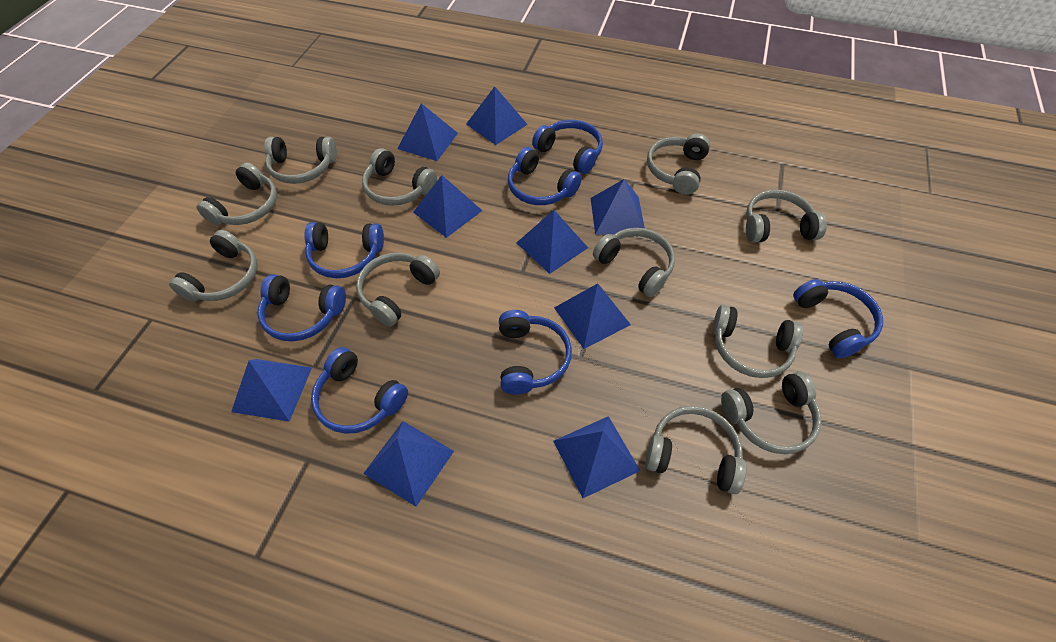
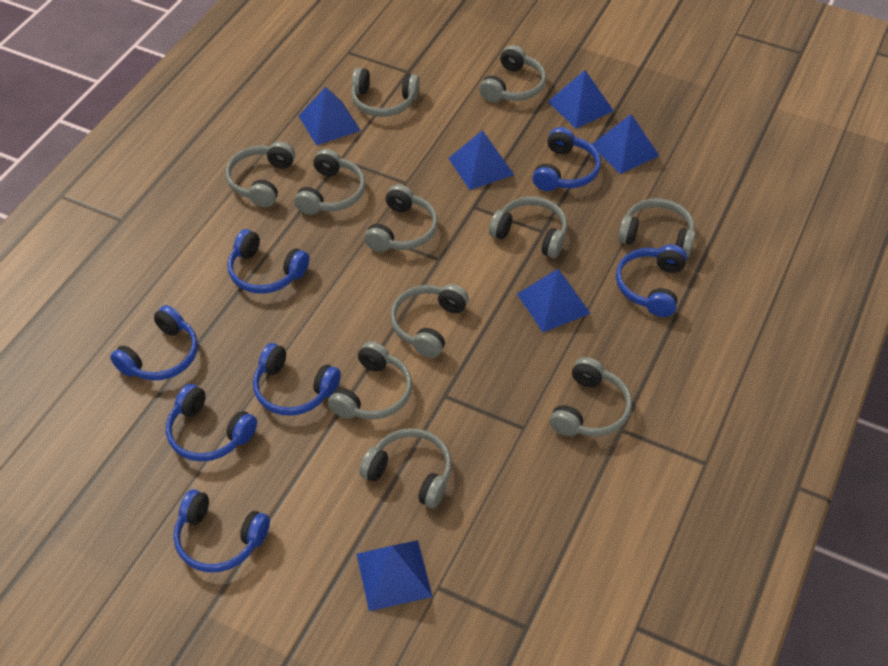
blue pyramid: 9 -> 6

